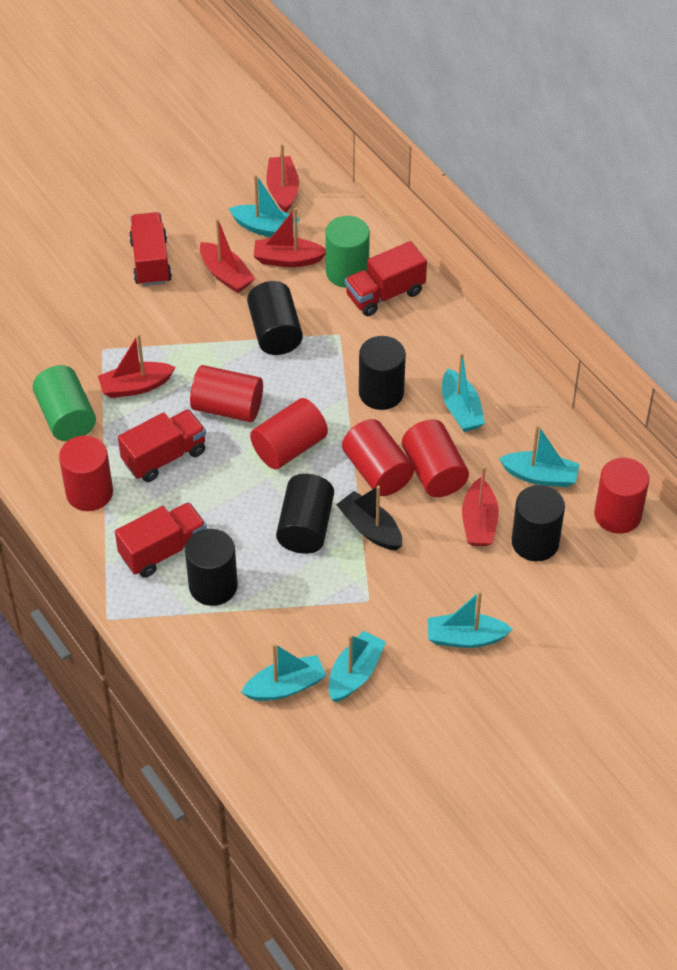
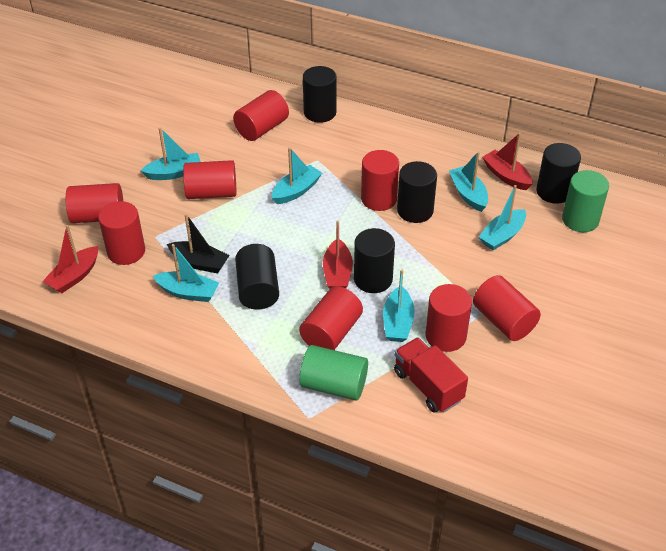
red boat: 5 -> 3
red cylinder: 6 -> 8
red truck: 4 -> 1

